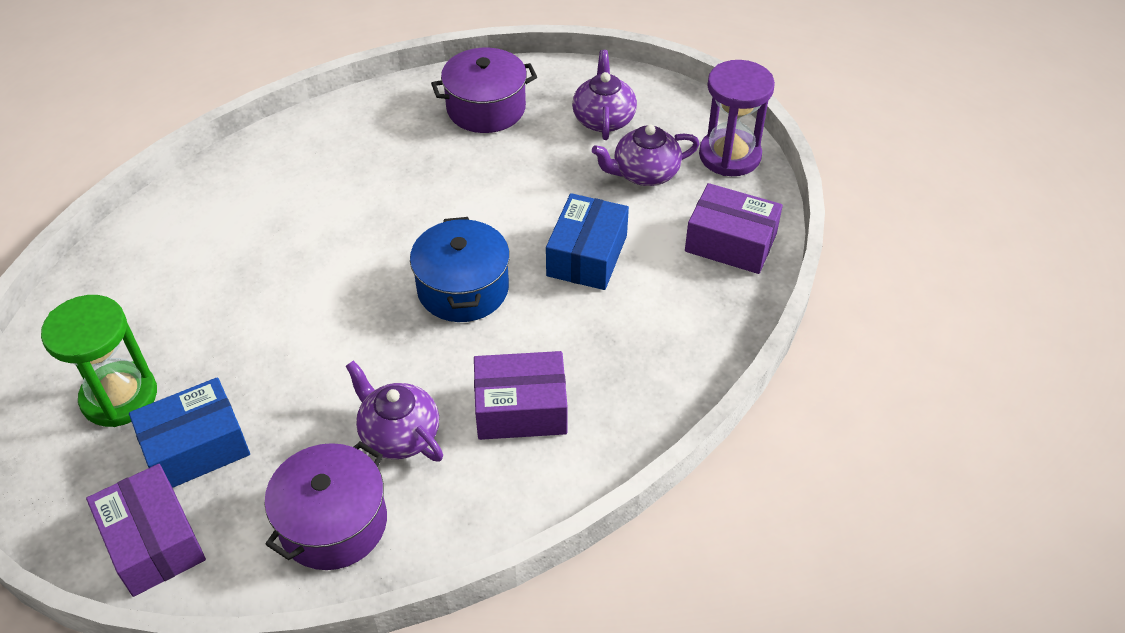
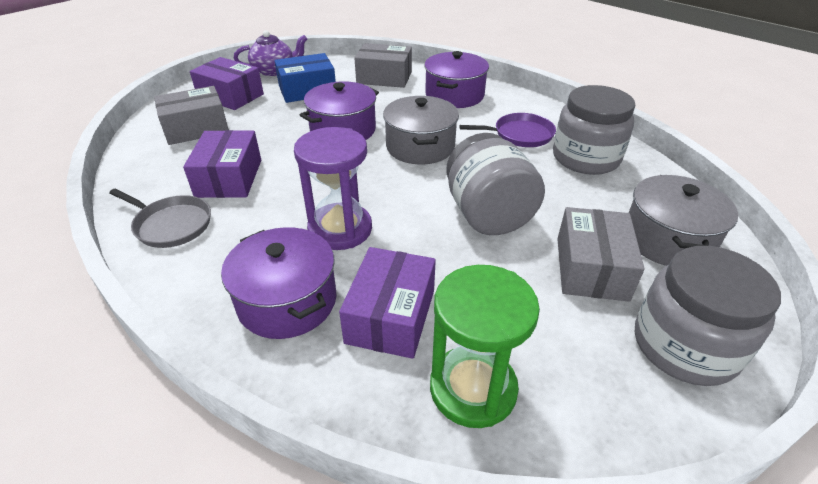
blue box: 2 -> 1
blue pot: 1 -> 0
grey box: 0 -> 3
grey jar: 0 -> 3
grey pan: 0 -> 1
grey pot: 0 -> 2
purple pan: 0 -> 1
purple pot: 2 -> 3
purple teapot: 3 -> 1

